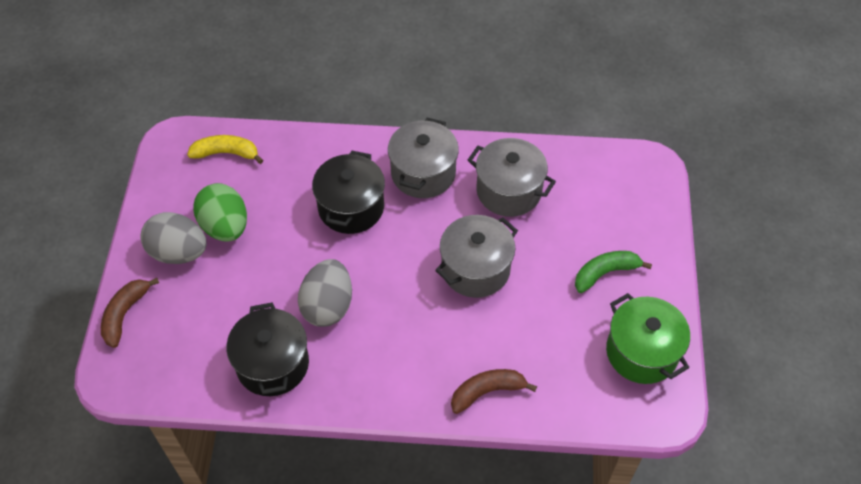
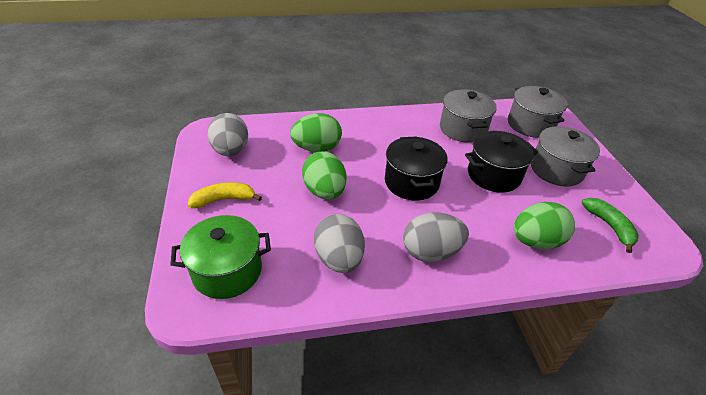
brown banana: 2 -> 0
green egg: 1 -> 3
grey egg: 2 -> 3

